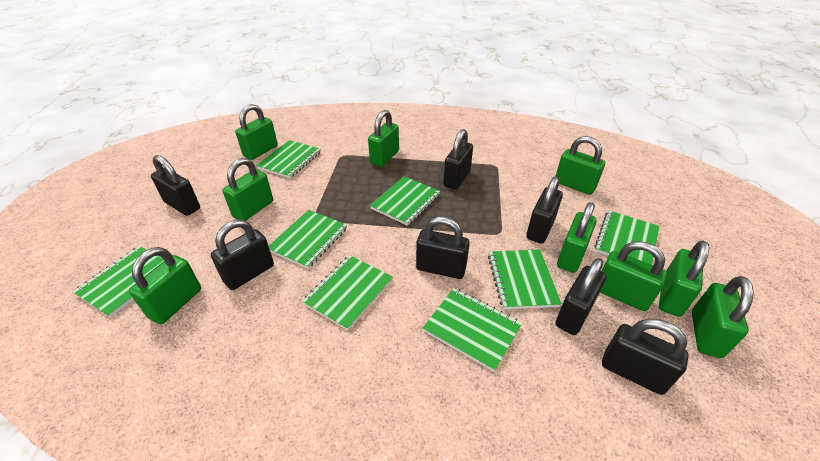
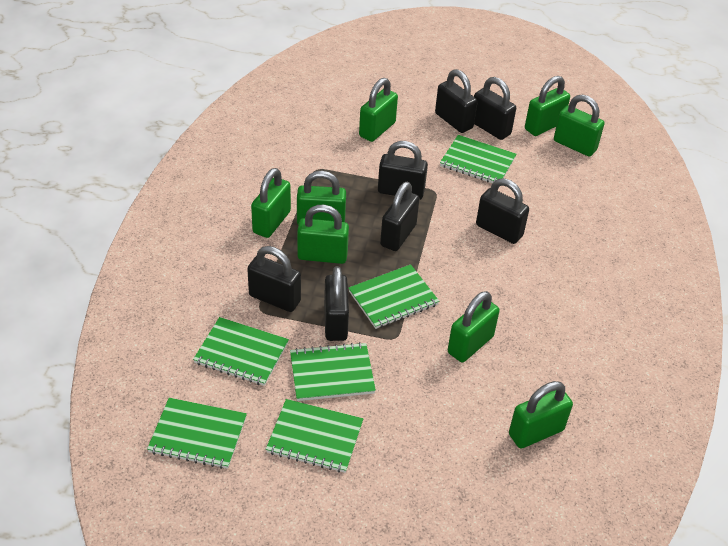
green notebook: 8 -> 6
green padlock: 9 -> 8

